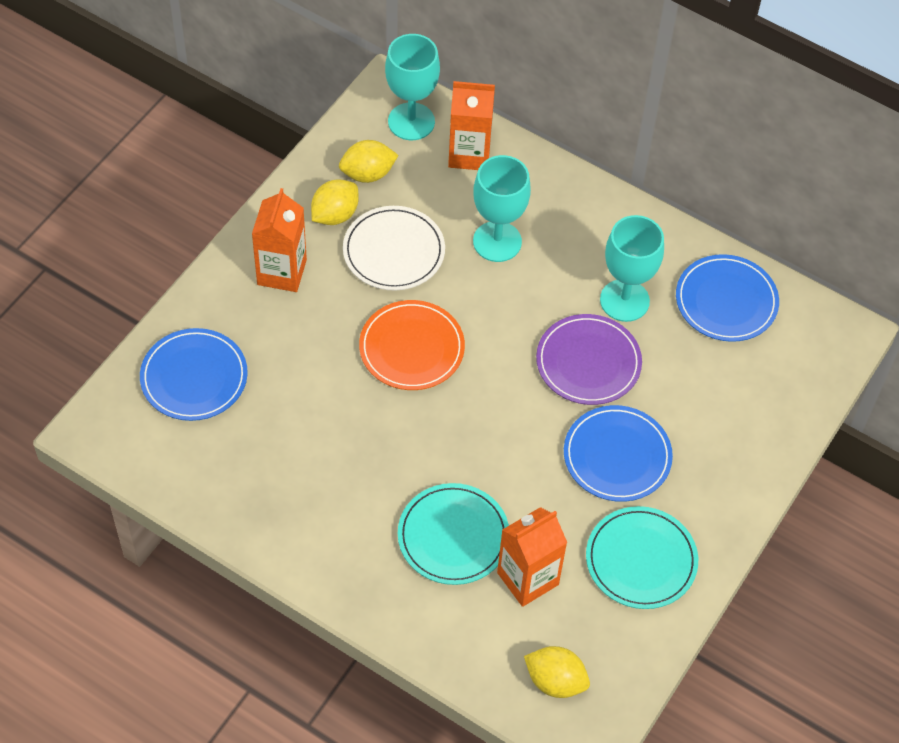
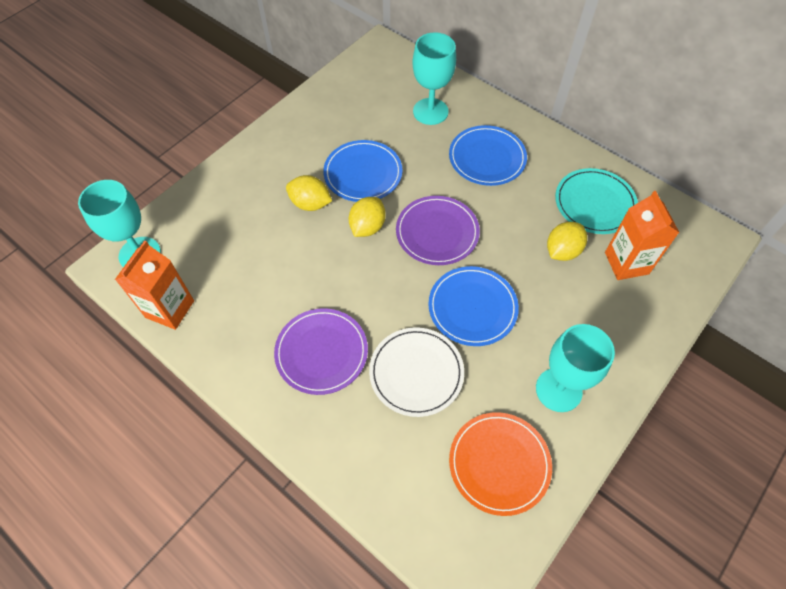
orange carton: 3 -> 2
purple plate: 1 -> 2
turquoise plate: 2 -> 1

